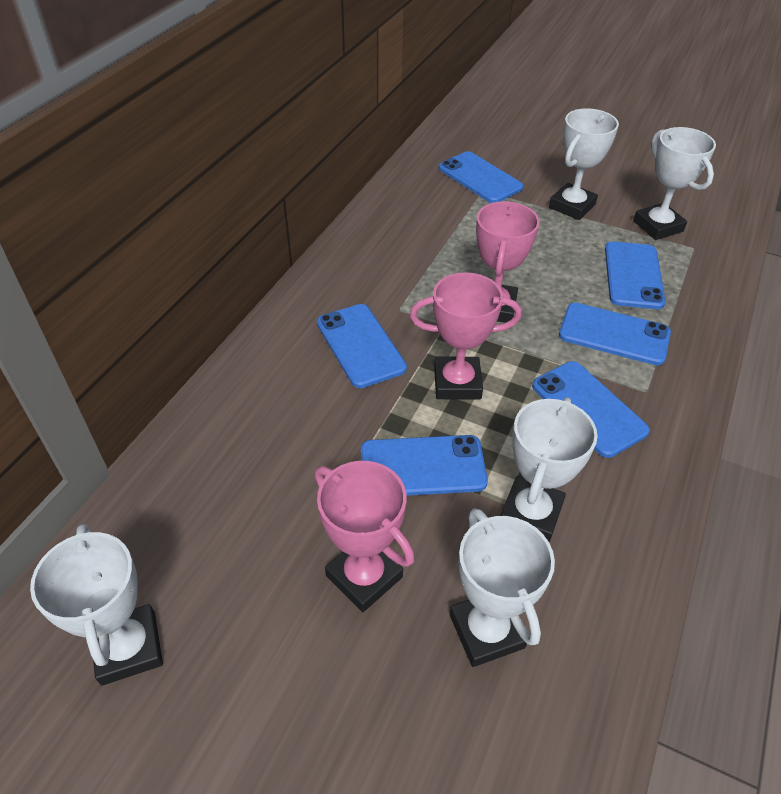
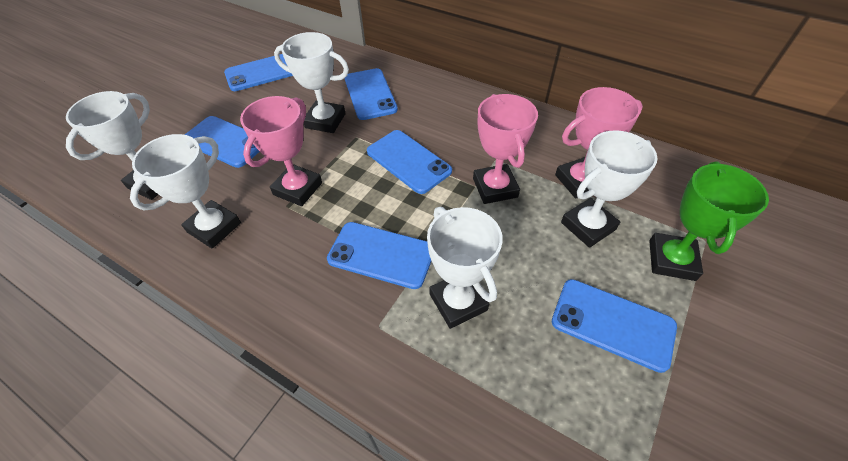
green trophy: 0 -> 1

